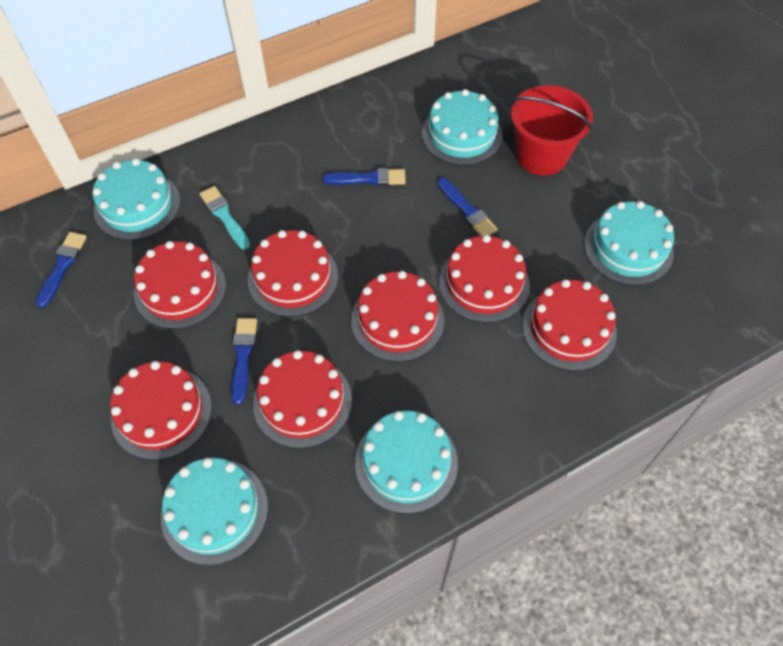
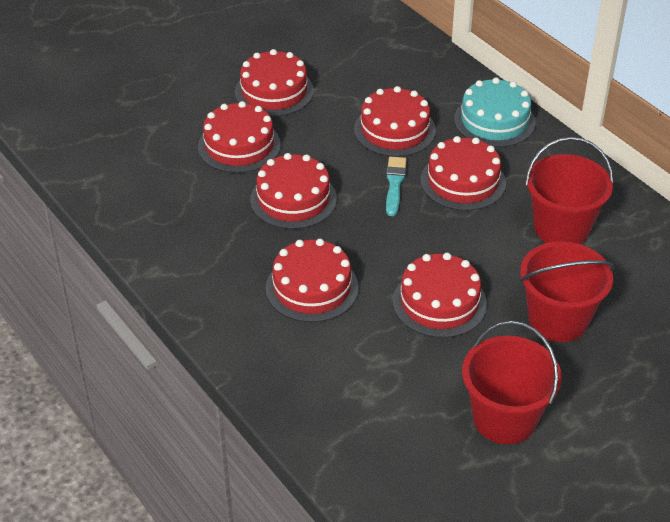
blue brush: 4 -> 0
red bucket: 1 -> 3
turquoise cake: 5 -> 1

